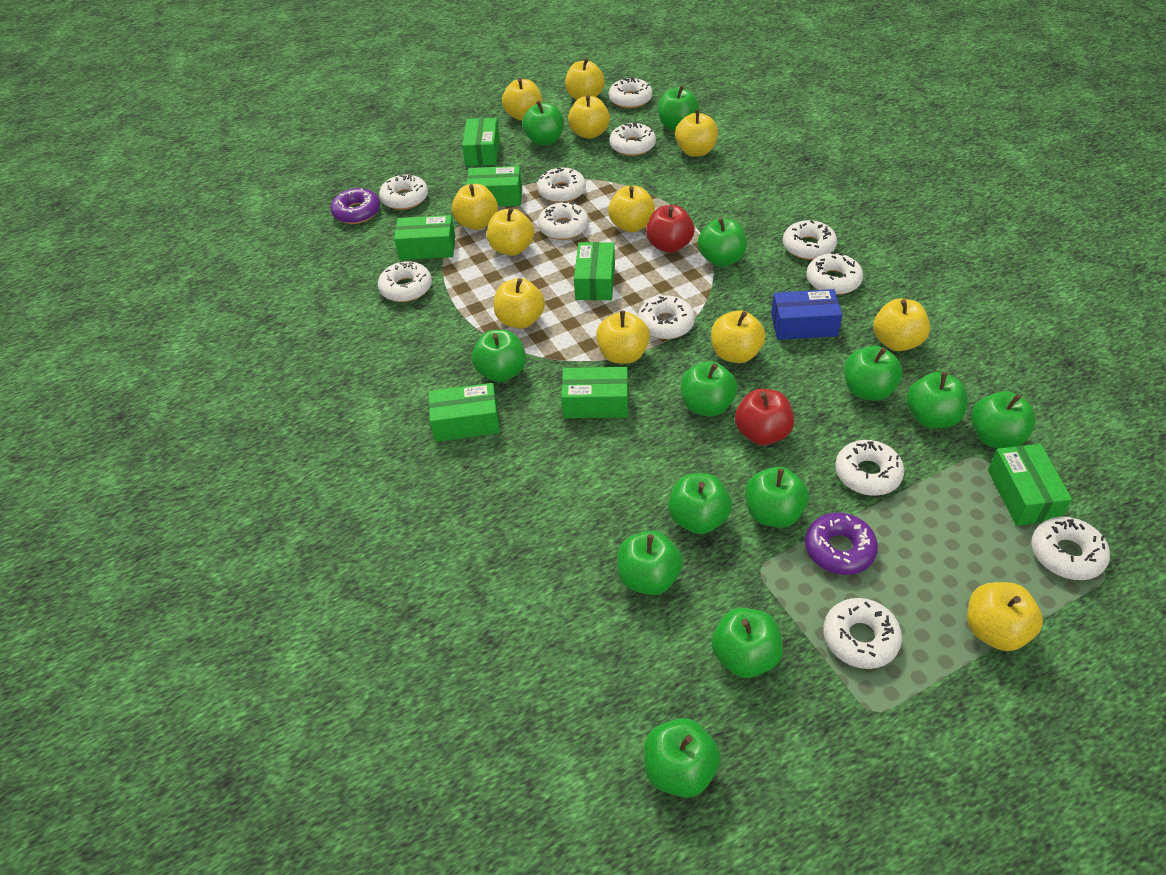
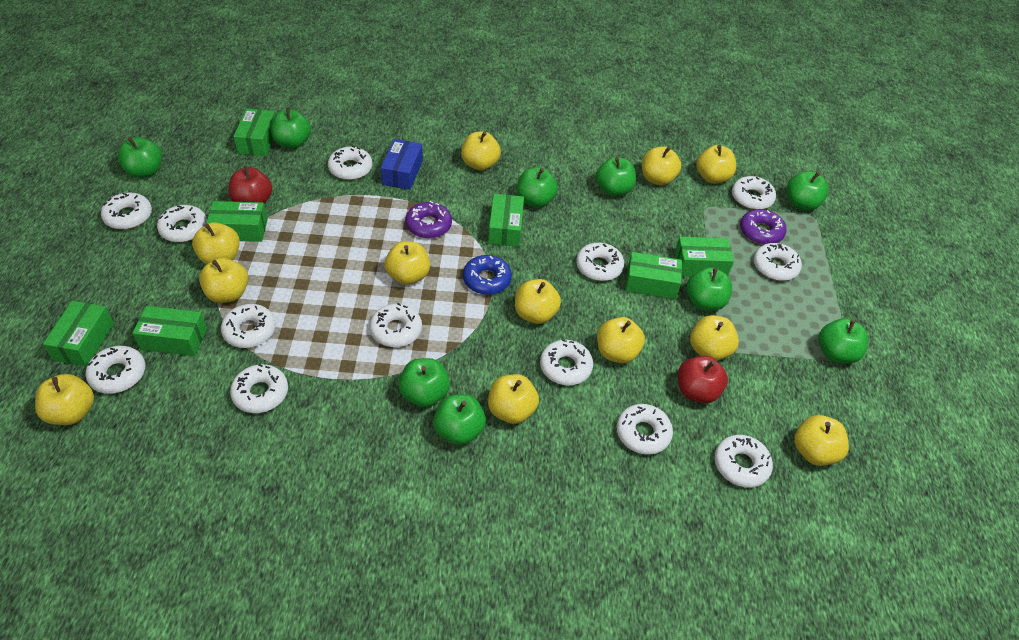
blue donut: 0 -> 1
green apple: 13 -> 9
white donut: 12 -> 13

